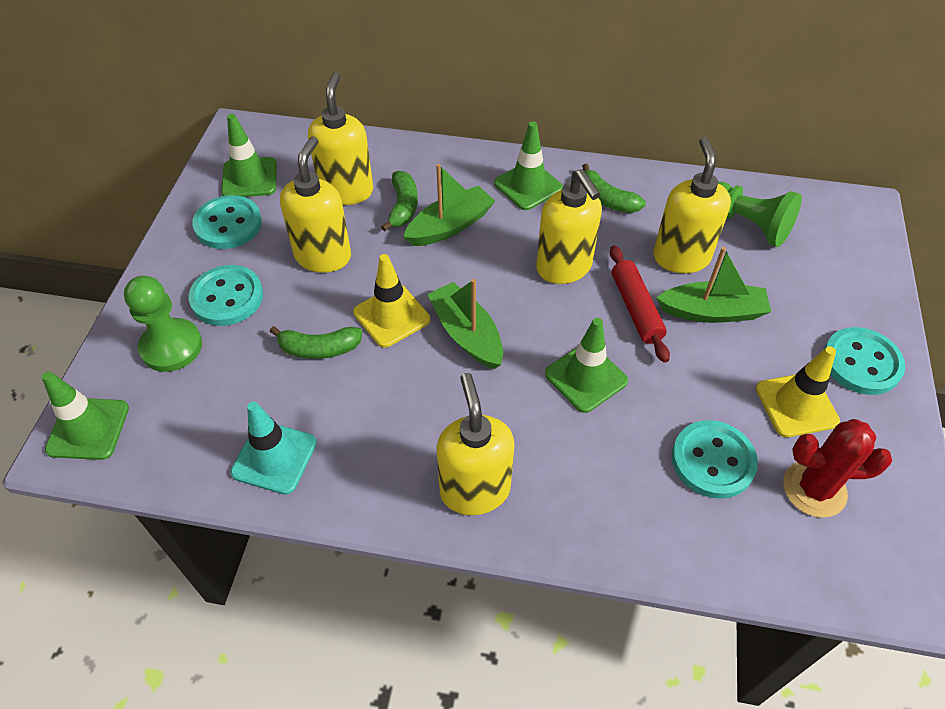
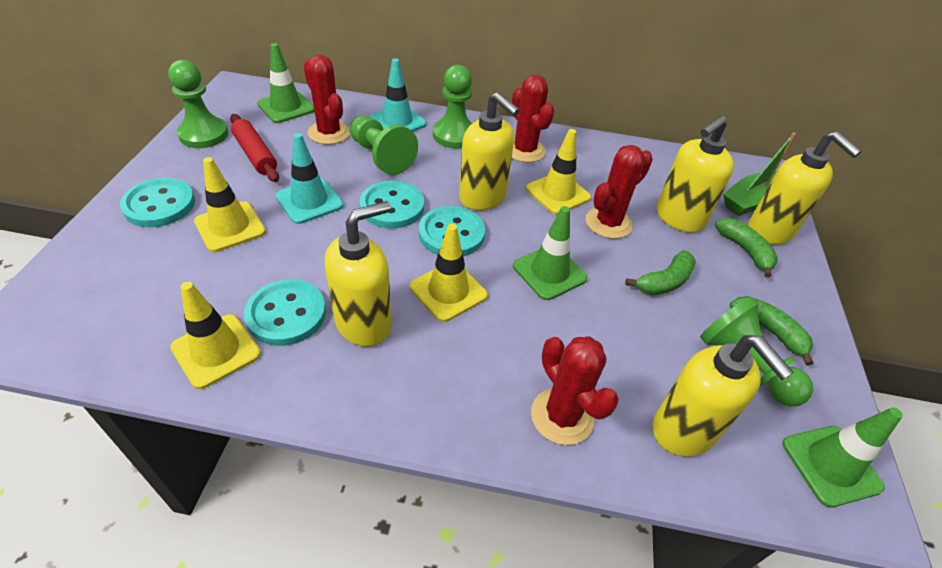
green boat: 3 -> 1
green pawn: 2 -> 4
green traffic cone: 4 -> 3
red cactus: 1 -> 4
turquoise traffic cone: 1 -> 2
yellow traffic cone: 2 -> 4

